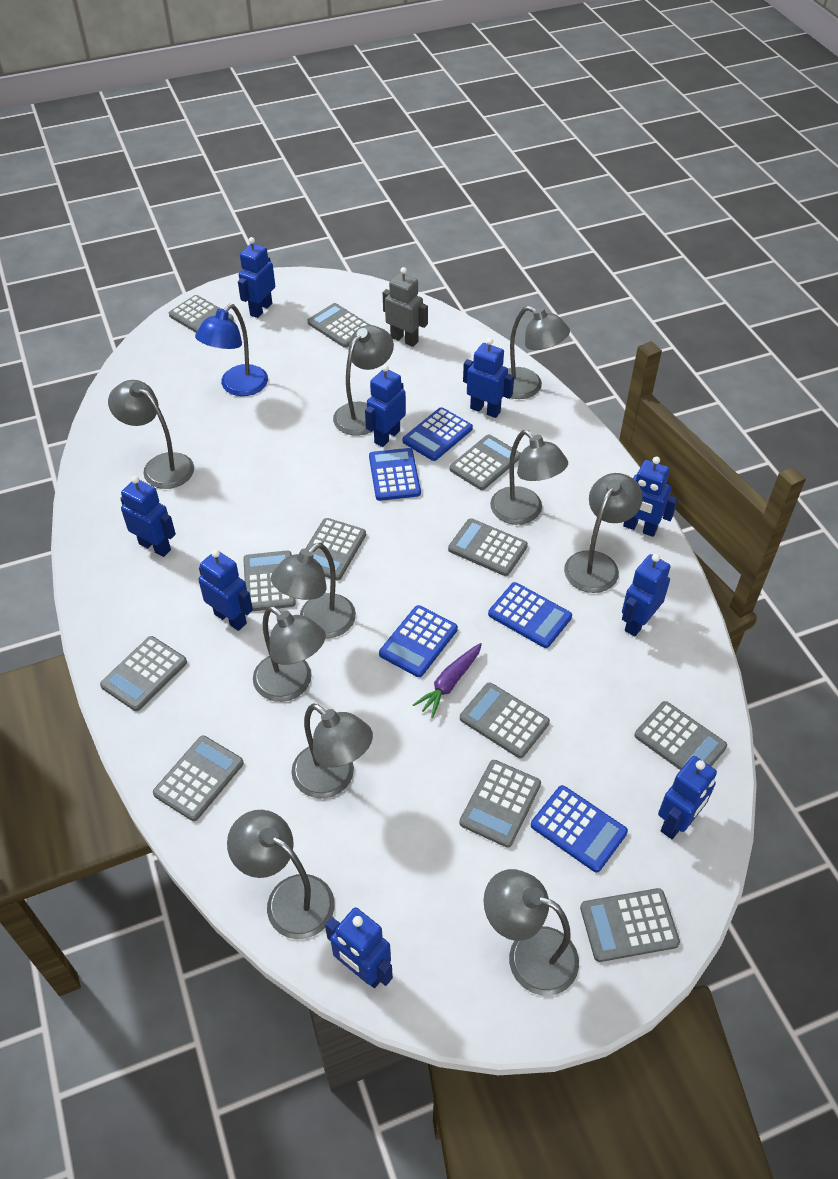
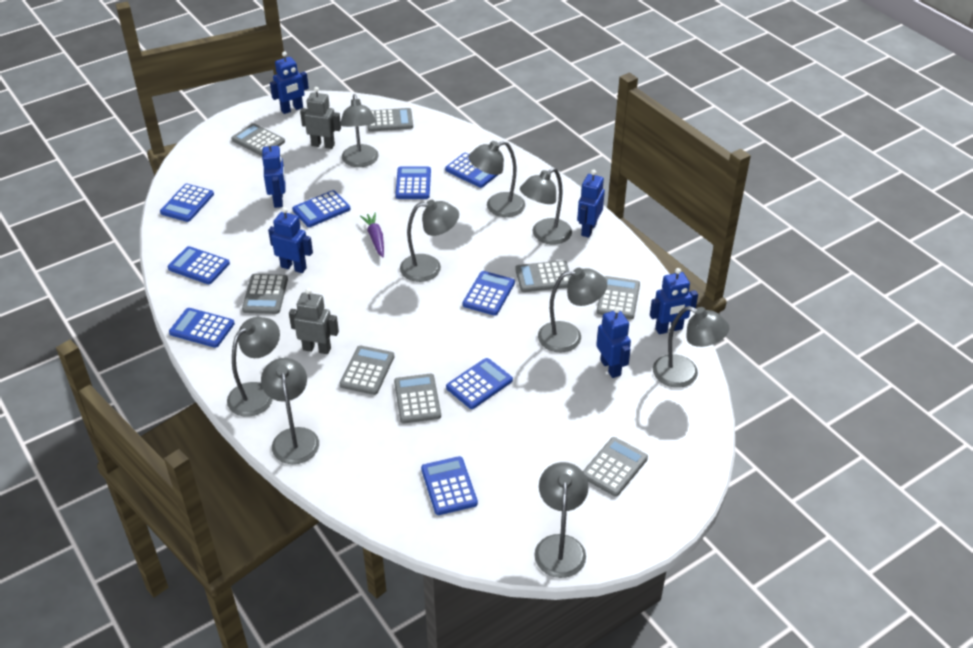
blue calculator: 5 -> 9
blue lamp: 1 -> 0
blue robot: 9 -> 6
grey calculator: 12 -> 8
grey lamp: 10 -> 9
grey robot: 1 -> 2

